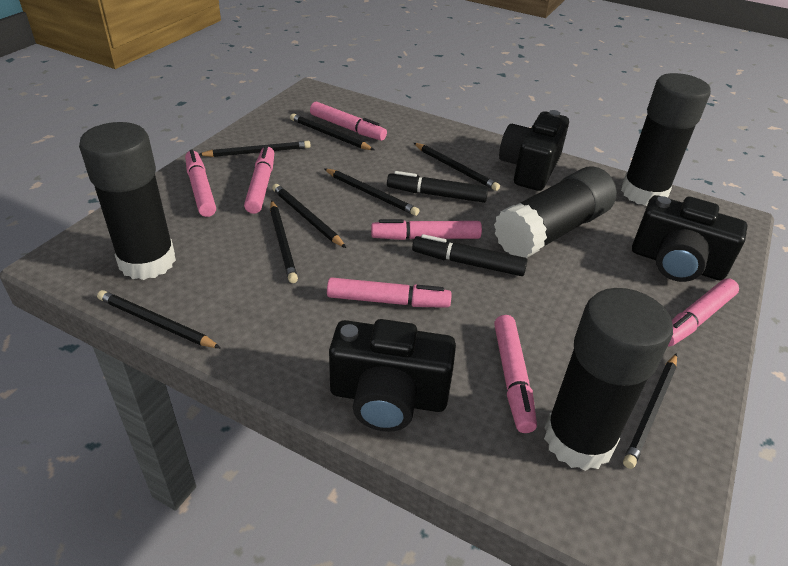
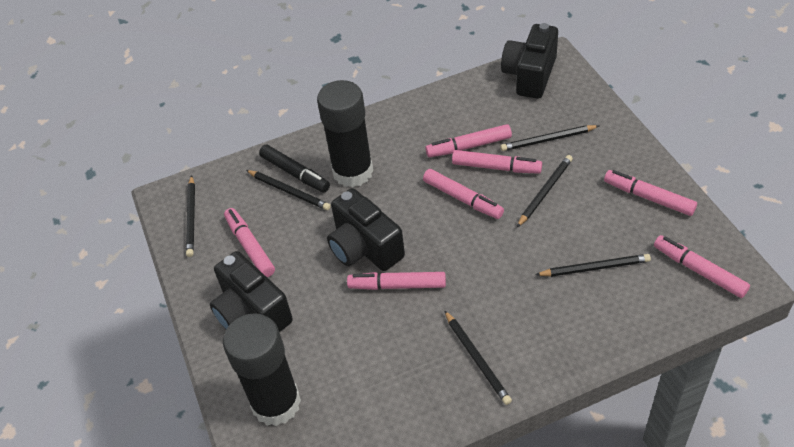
black glue stick: 4 -> 2
black marker: 2 -> 1
black pencil: 8 -> 6

